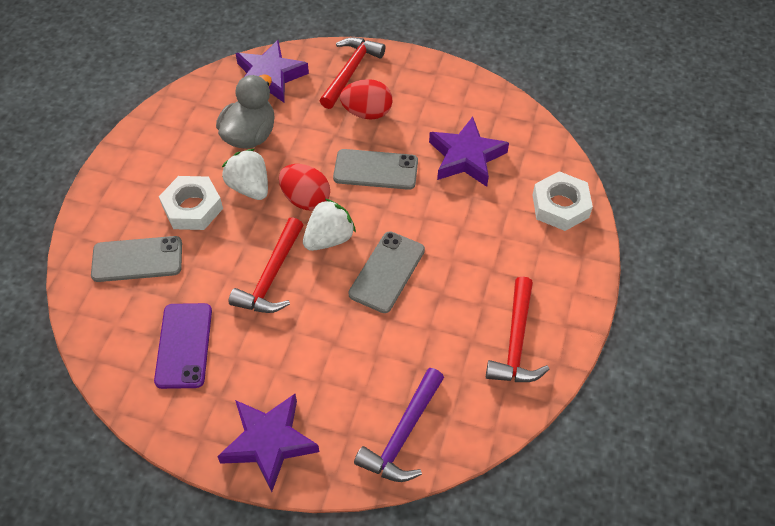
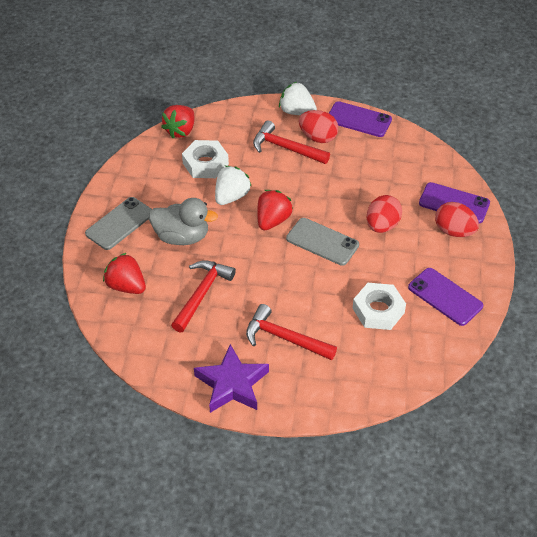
grey phone: 3 -> 2
purple hammer: 1 -> 0
purple phone: 1 -> 3
purple star: 3 -> 1
red egg: 2 -> 3
red strawberry: 0 -> 3

